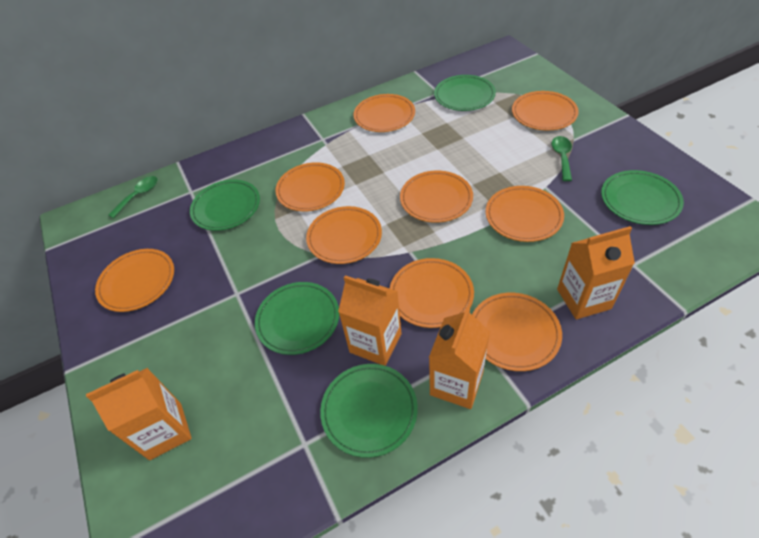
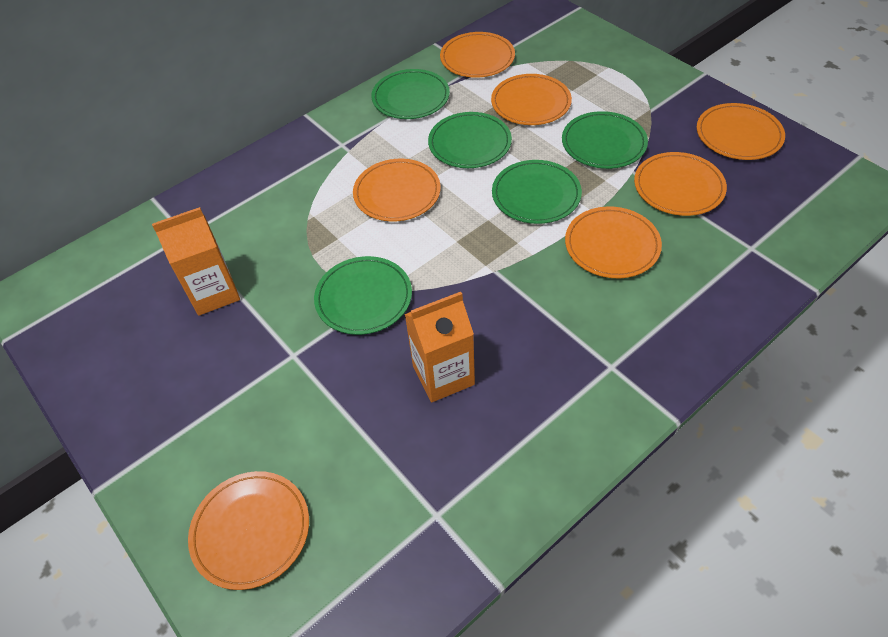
green spoon: 2 -> 0
orange carton: 4 -> 2
orange plate: 9 -> 7

